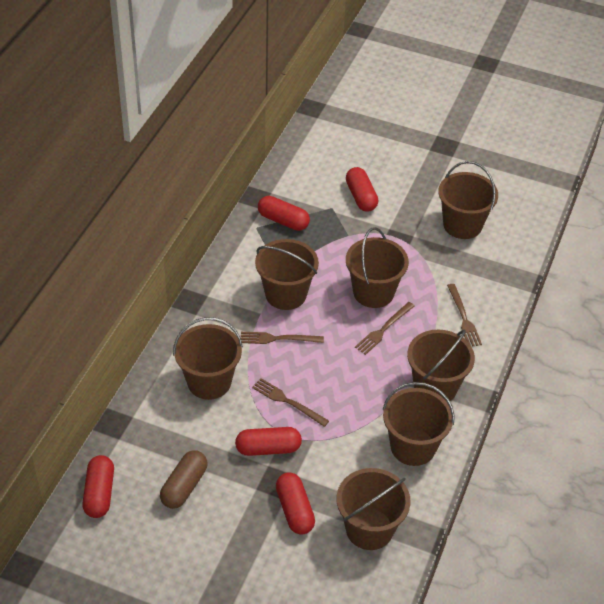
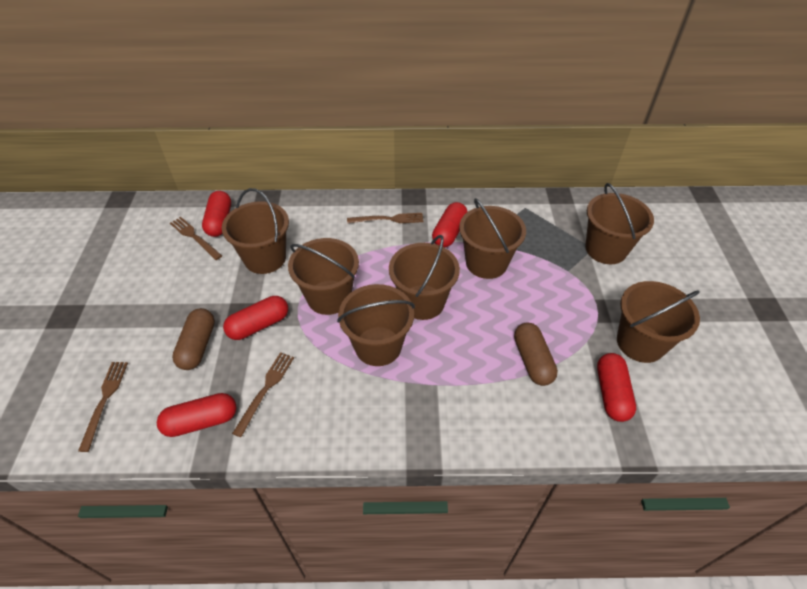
brown capsule: 1 -> 2

